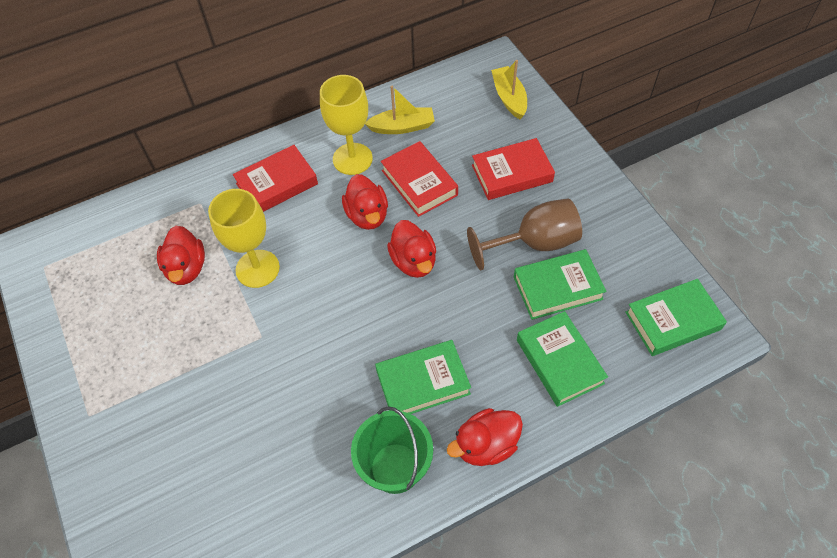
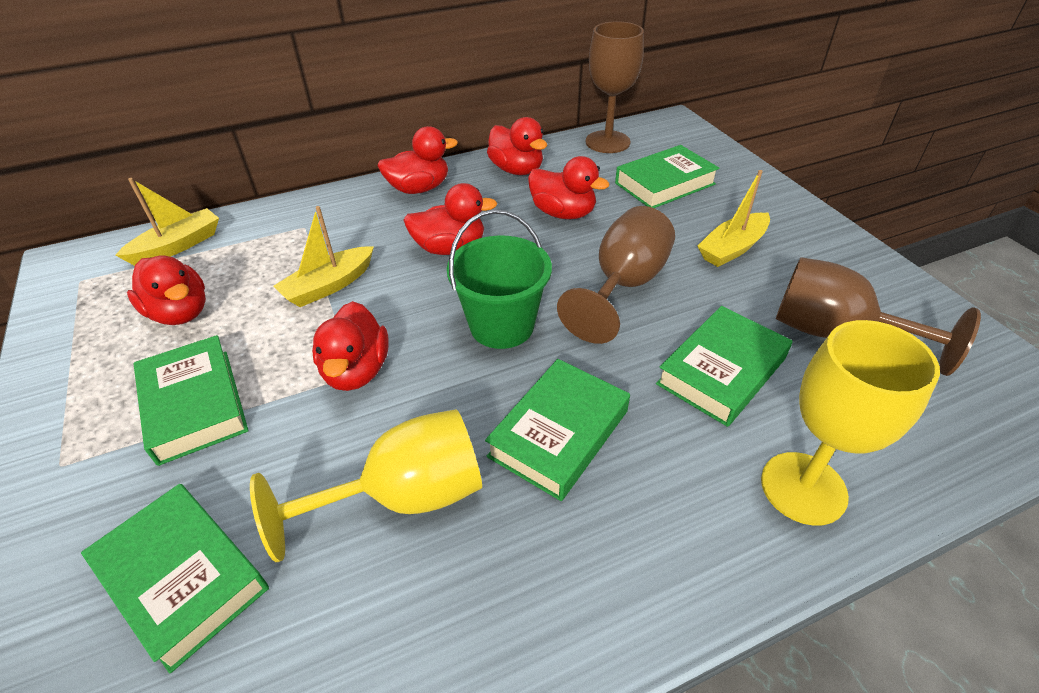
brown goblet: 1 -> 3
green book: 4 -> 5
red book: 3 -> 0
red duck: 4 -> 6
yellow boat: 2 -> 3

